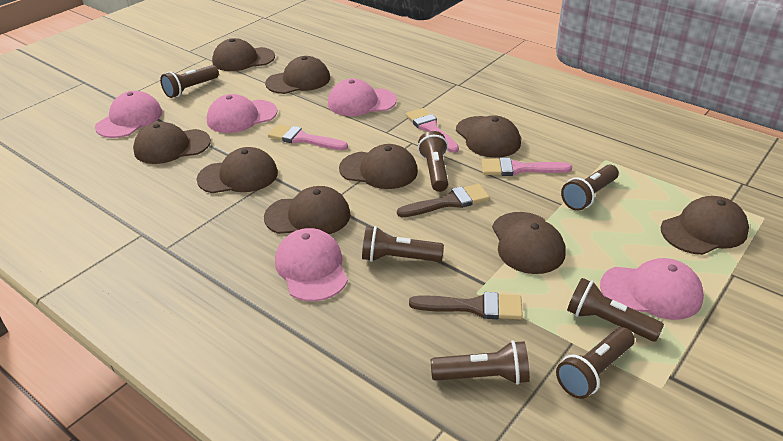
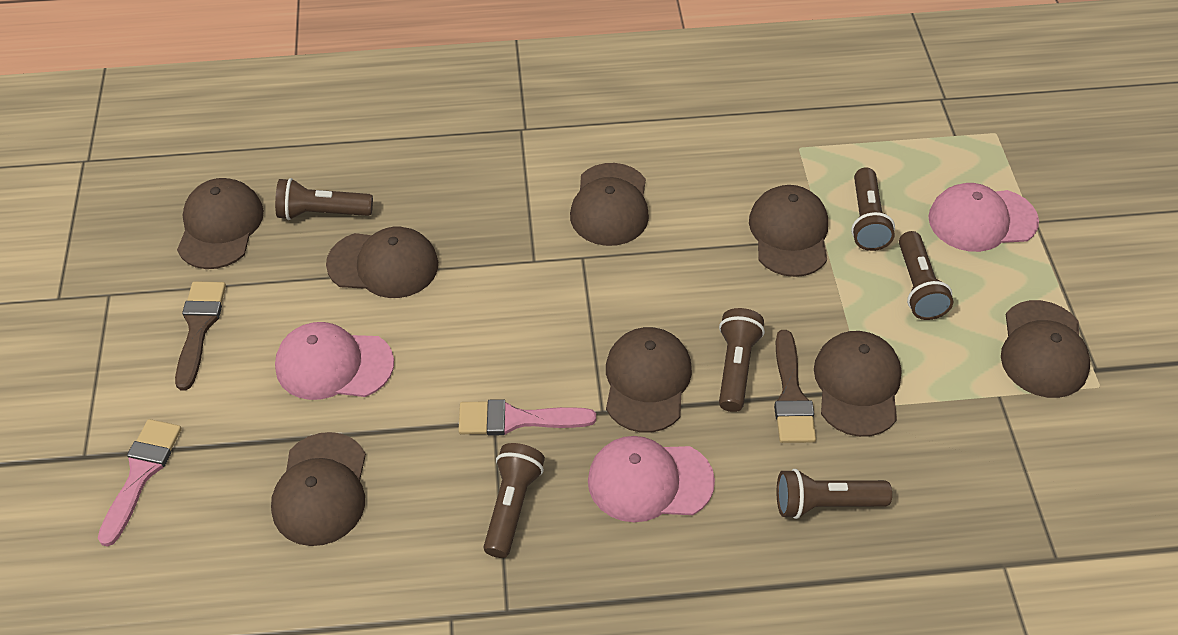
brown cap: 9 -> 8
brown flashlight: 7 -> 6
pink brush: 3 -> 2
pink cap: 5 -> 3

